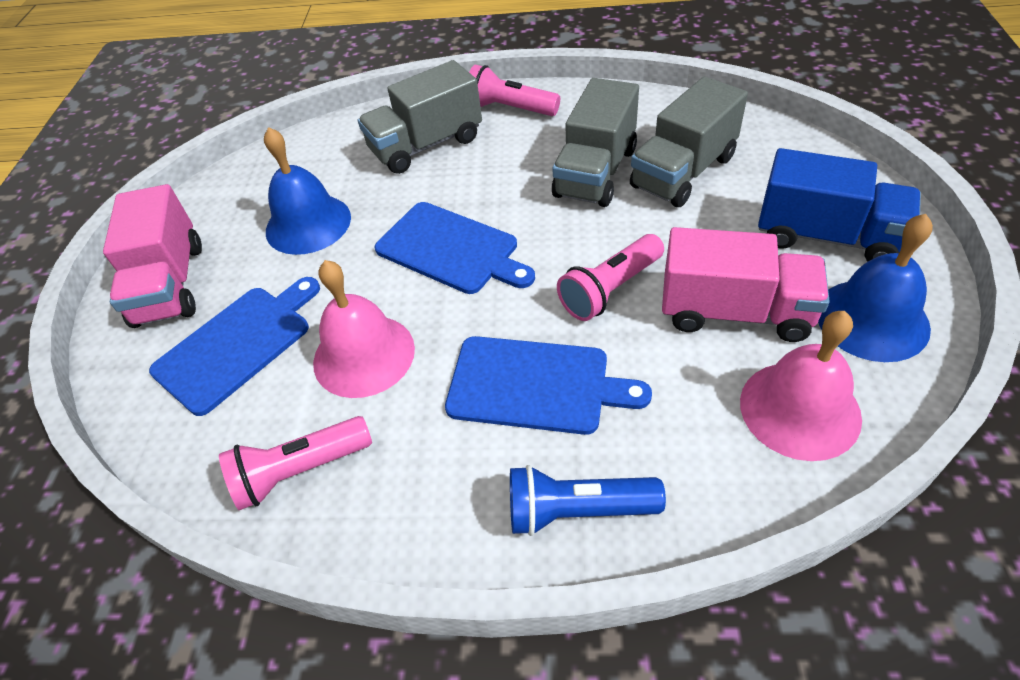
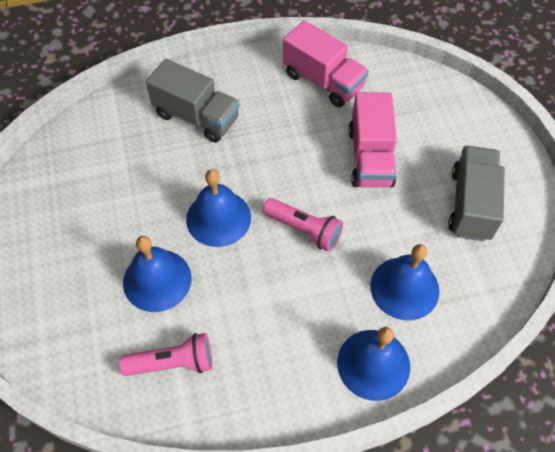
blue bell: 2 -> 4
blue cutting board: 3 -> 0
blue flashlight: 1 -> 0
blue truck: 1 -> 0
grey truck: 3 -> 2
pink bell: 2 -> 0
pink flashlight: 3 -> 2

